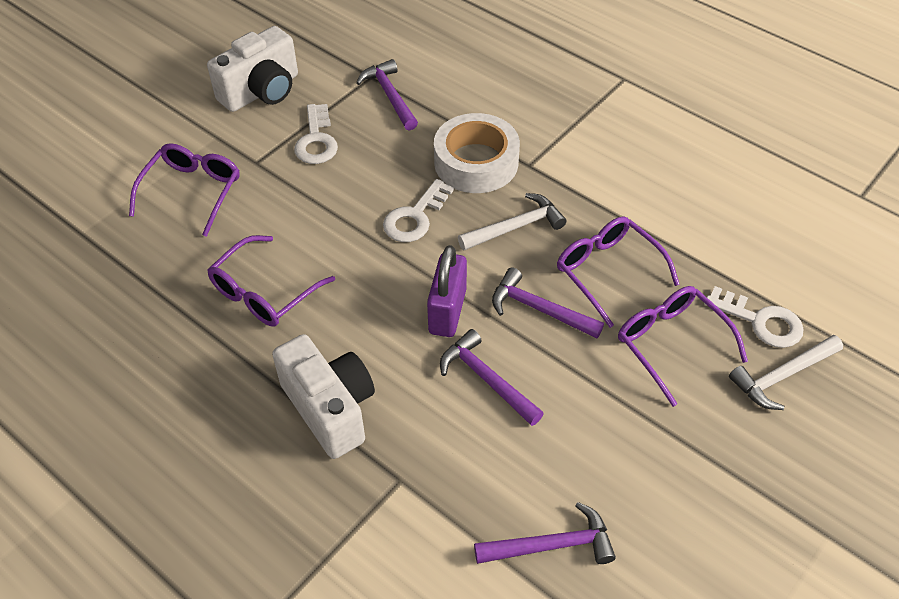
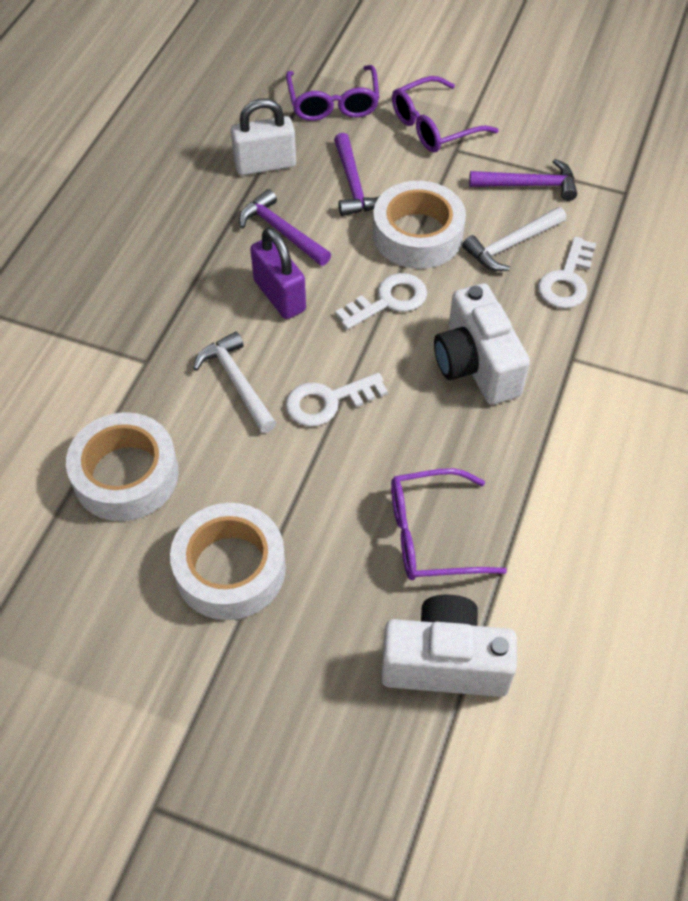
purple glasses: 4 -> 3
purple hammer: 4 -> 3
white padlock: 0 -> 1
white tape: 1 -> 3

